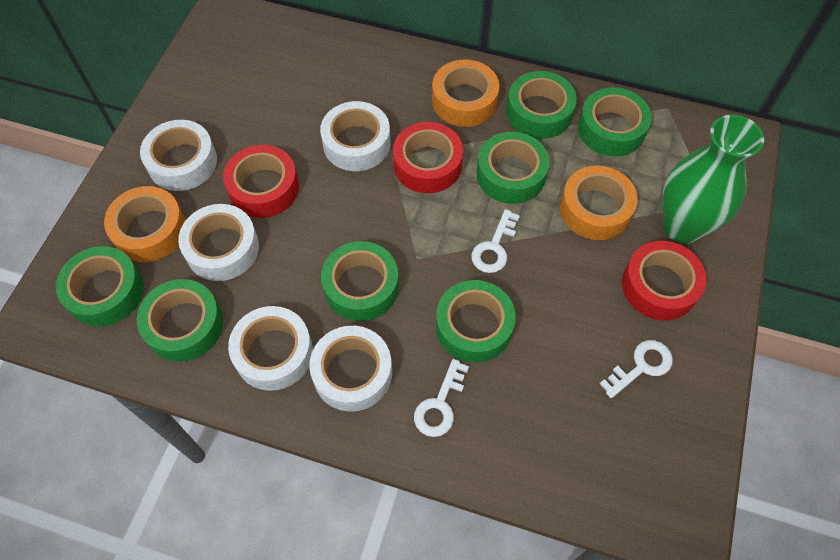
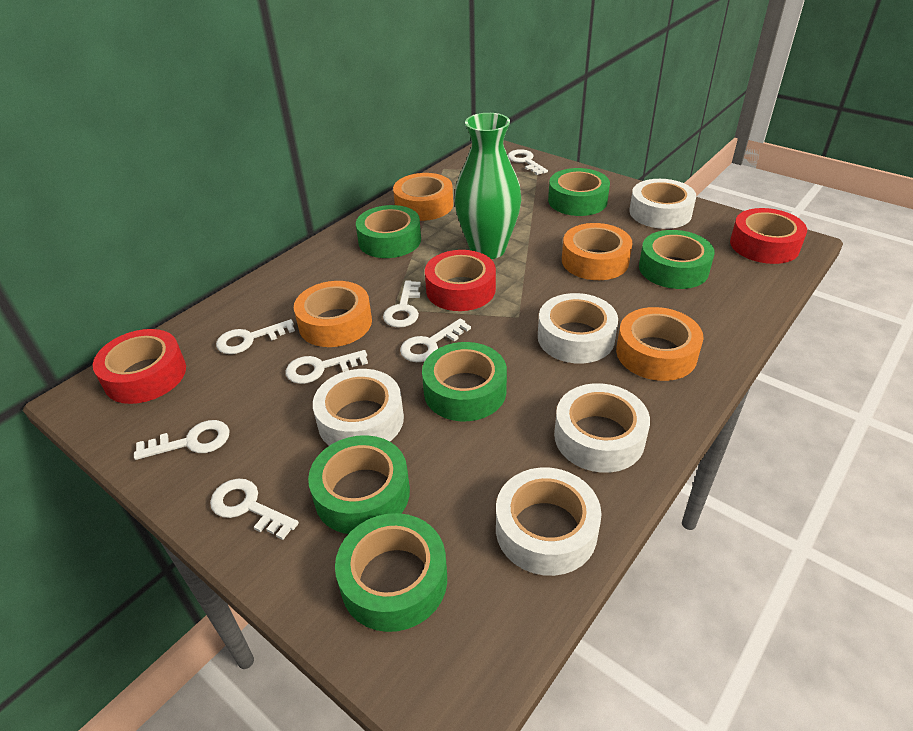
green tape: 7 -> 6
orange tape: 3 -> 4
white key: 3 -> 7

